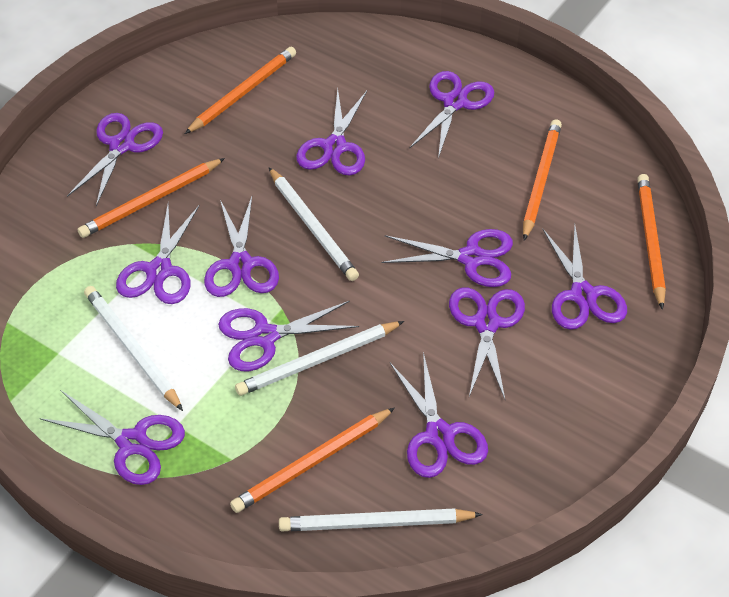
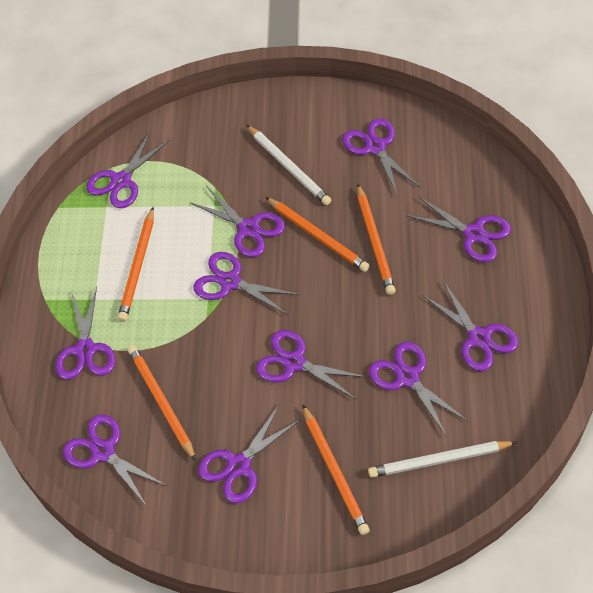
white pencil: 4 -> 2

